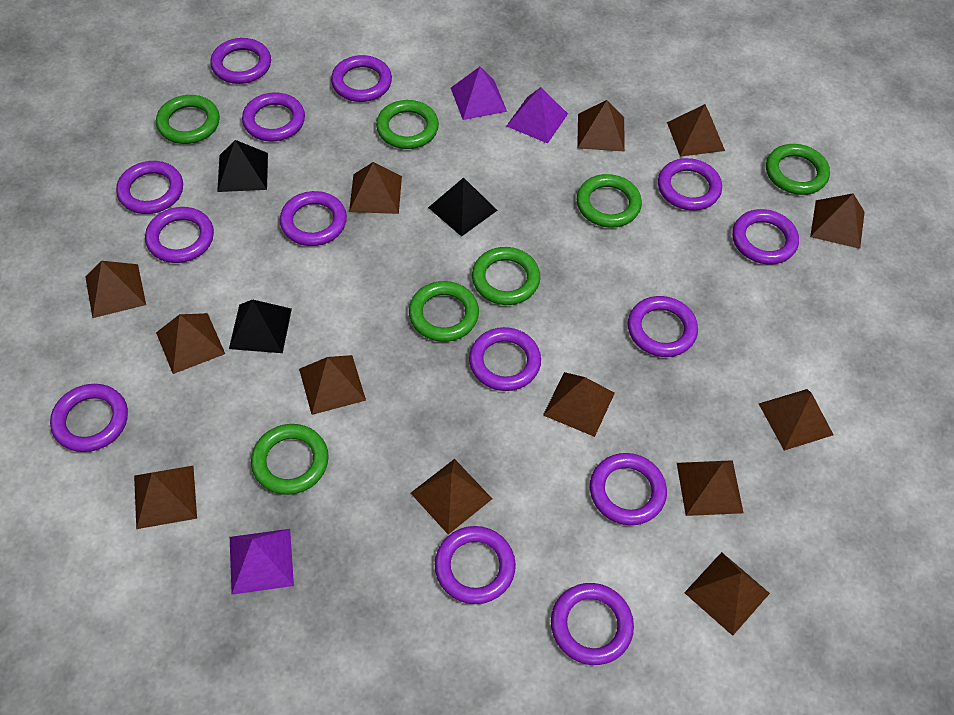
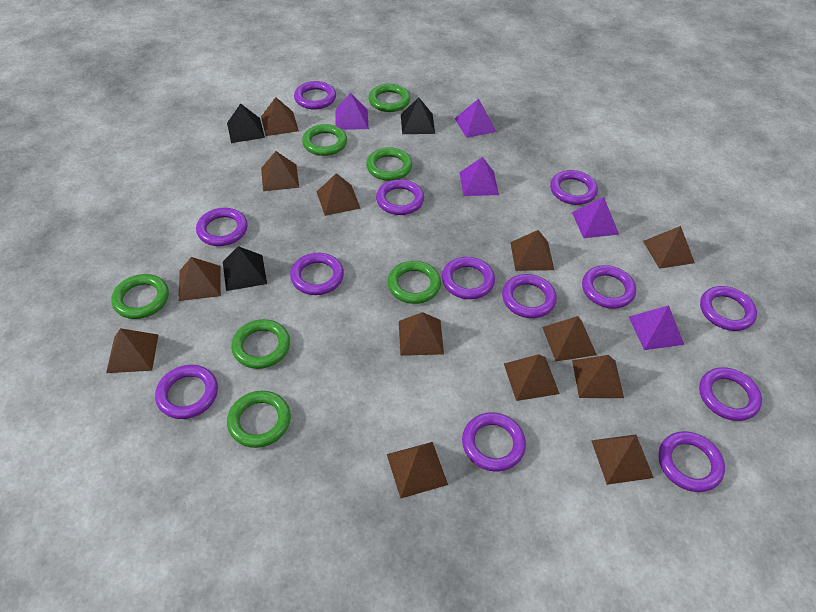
purple pyramid: 3 -> 5
purple ring: 14 -> 13

